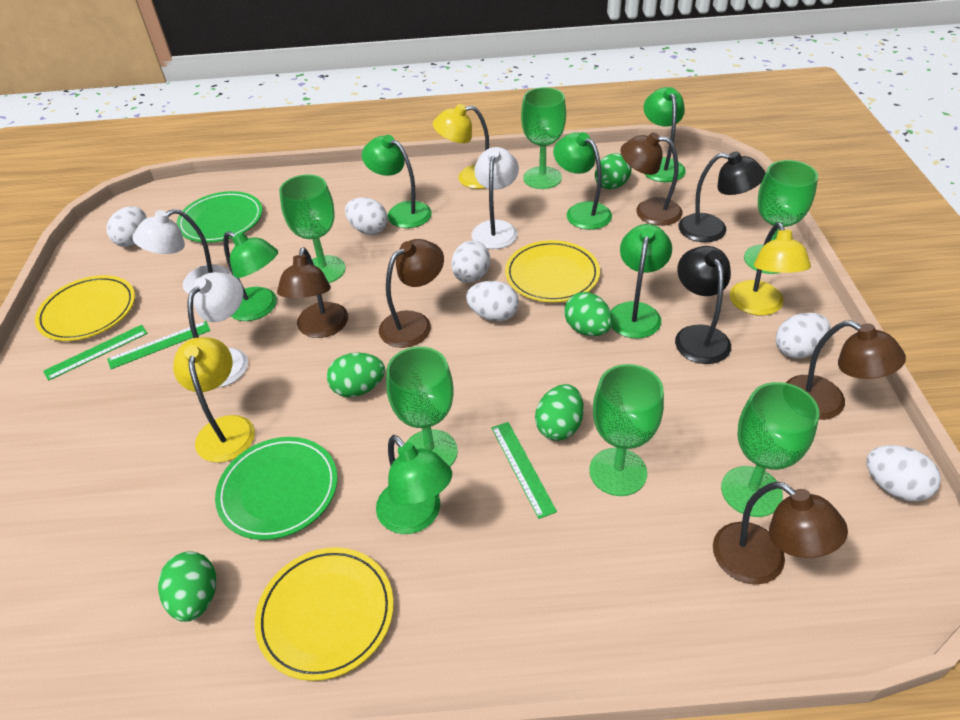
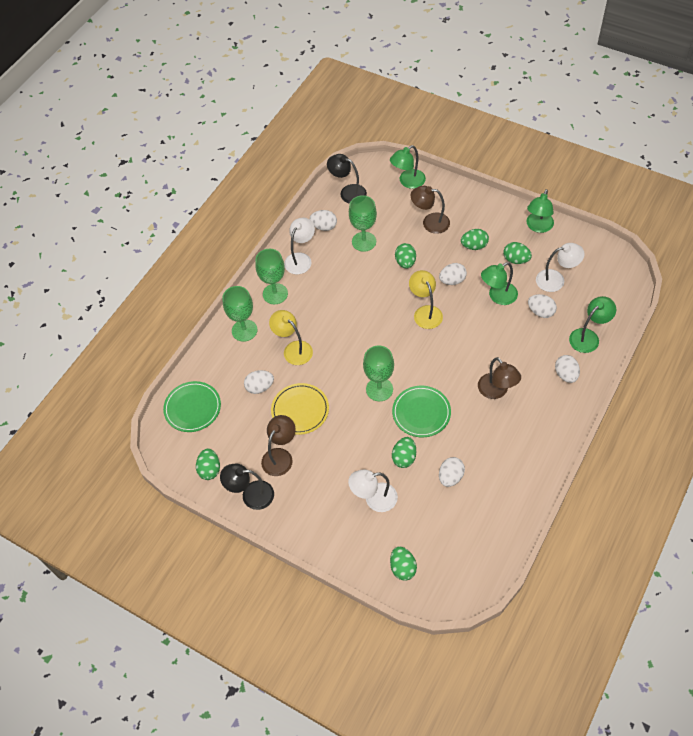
brown lamp: 5 -> 3
green egg: 5 -> 6
green goblet: 6 -> 4
green lamp: 6 -> 4
green ruler: 3 -> 0
yellow lamp: 3 -> 2
yellow plate: 3 -> 1

